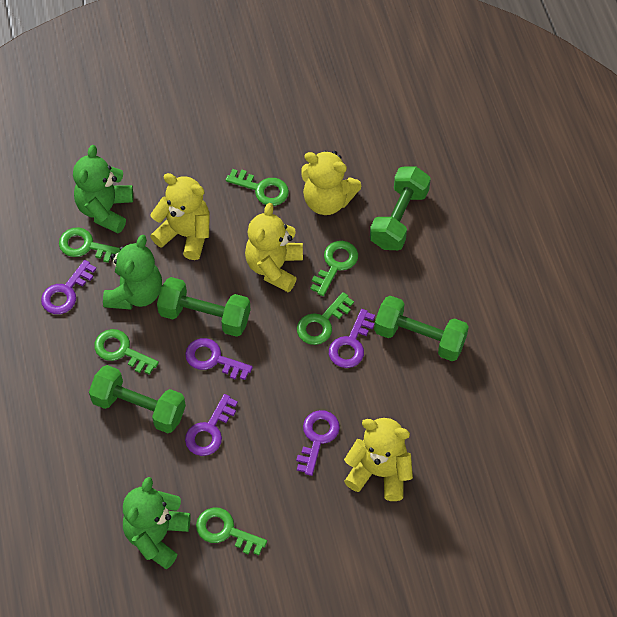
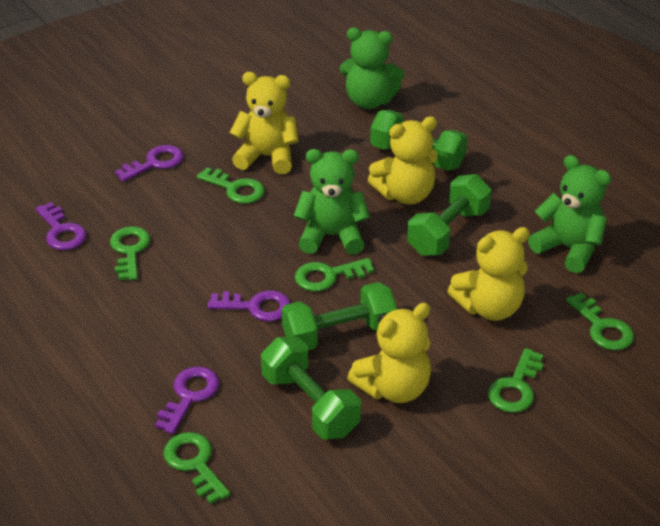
purple key: 5 -> 4

